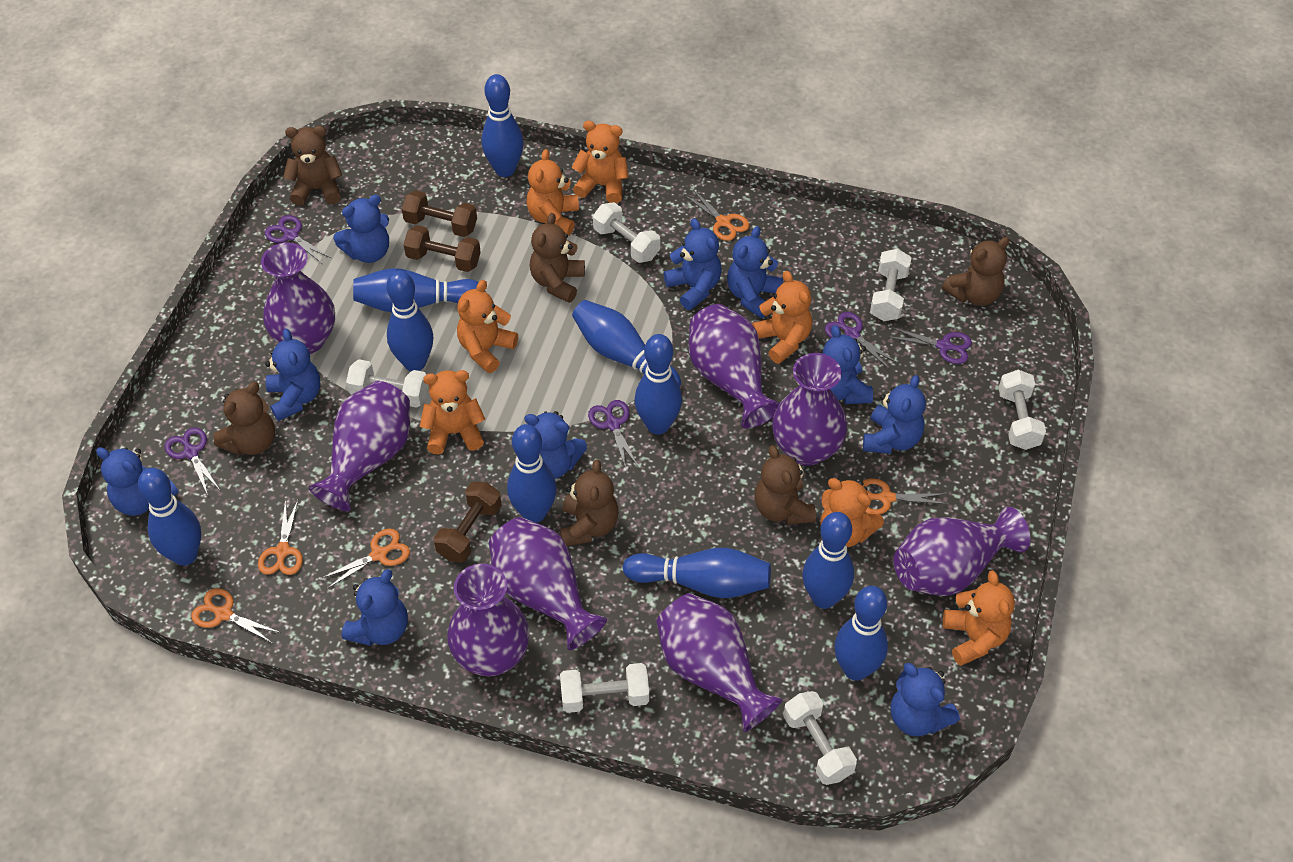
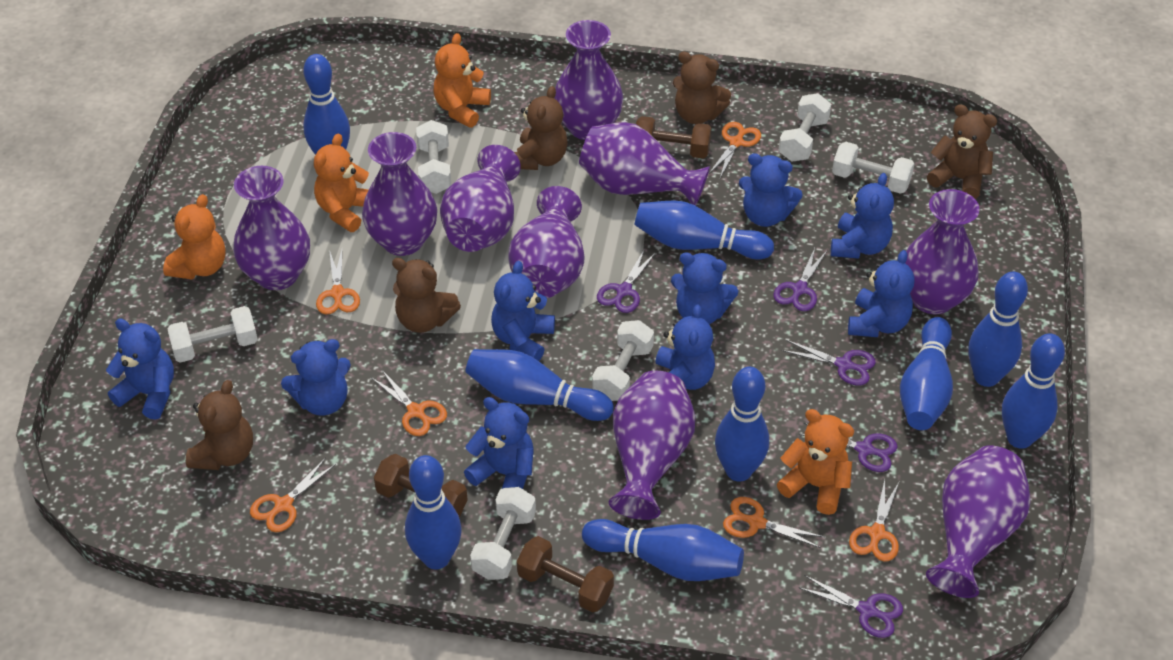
blue bowling pin: 10 -> 9
blue teddy bear: 10 -> 9
brown teddy bear: 6 -> 5
orange scissors: 5 -> 6
orange teddy bear: 7 -> 4
purple vase: 8 -> 9

